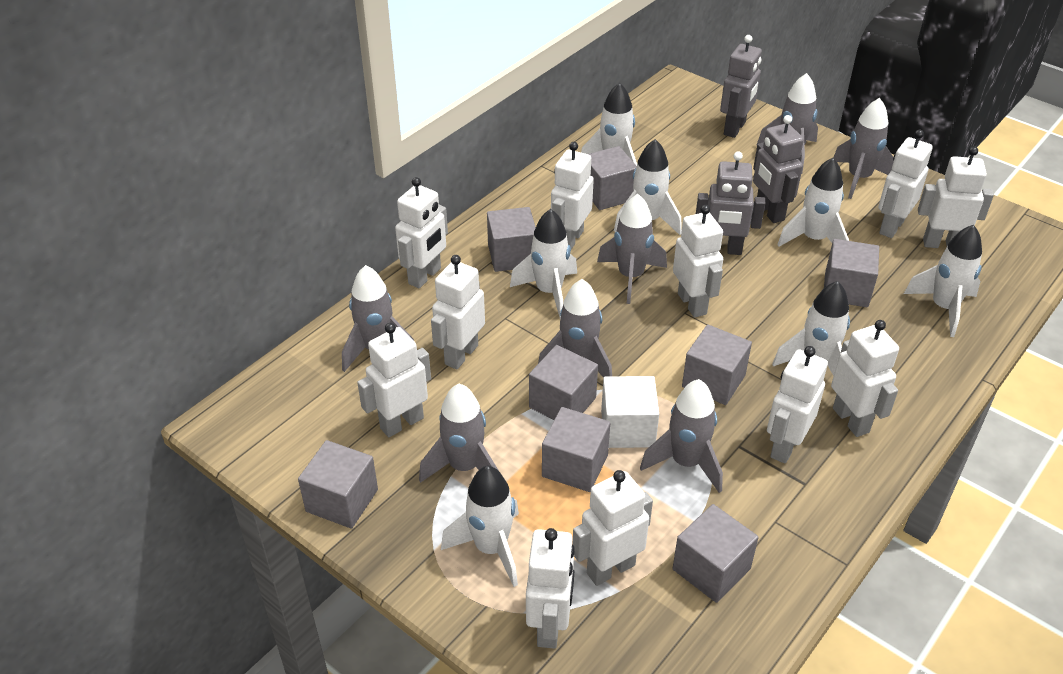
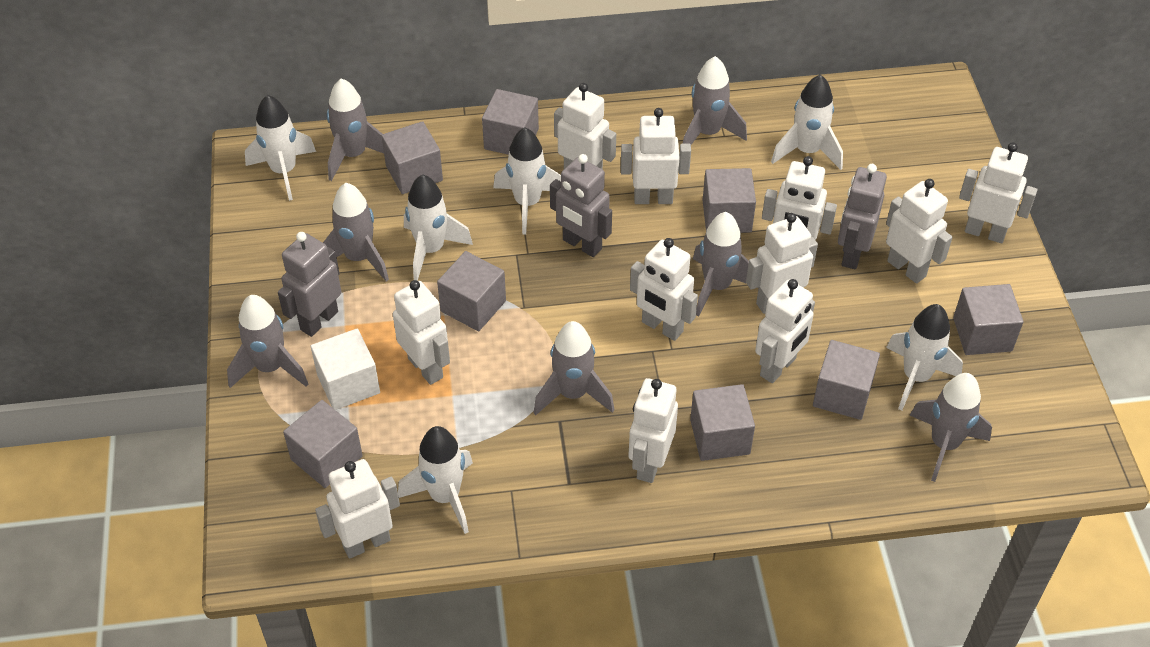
white rocket: 7 -> 6

